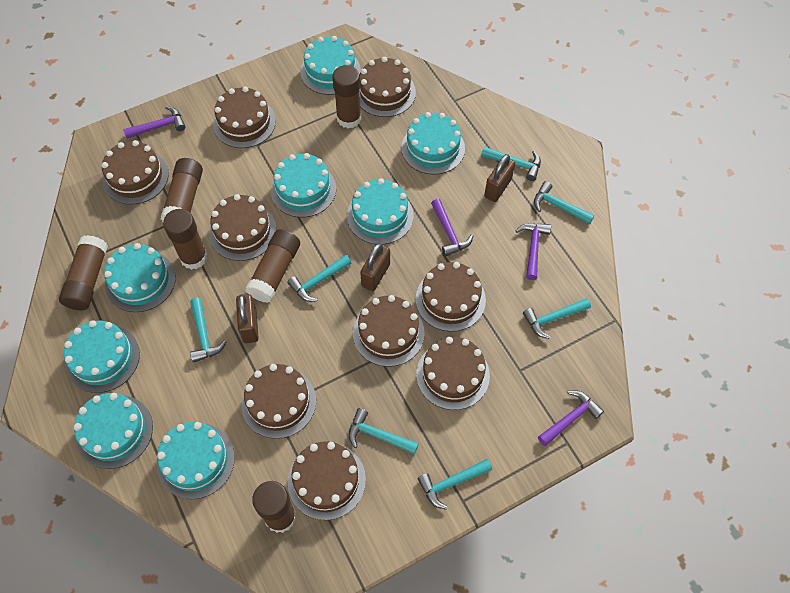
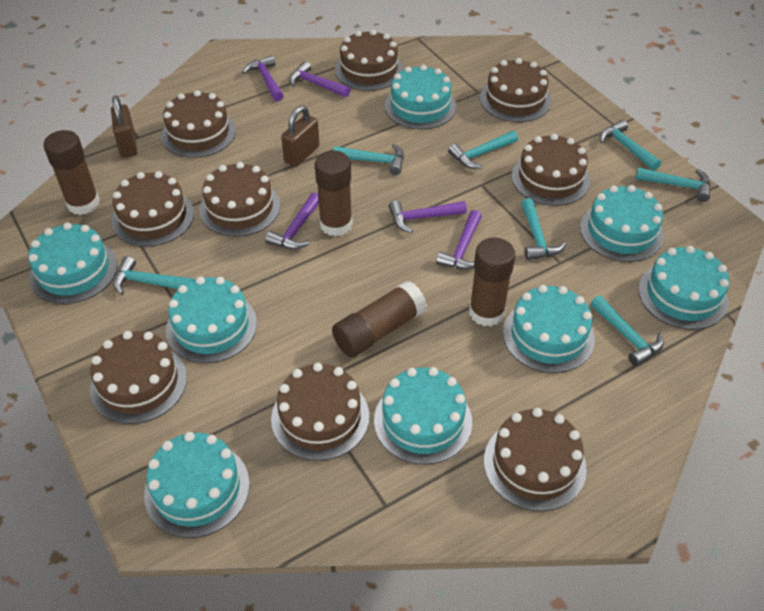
brown glue stick: 6 -> 4
brown padlock: 3 -> 2
purple hammer: 4 -> 5

